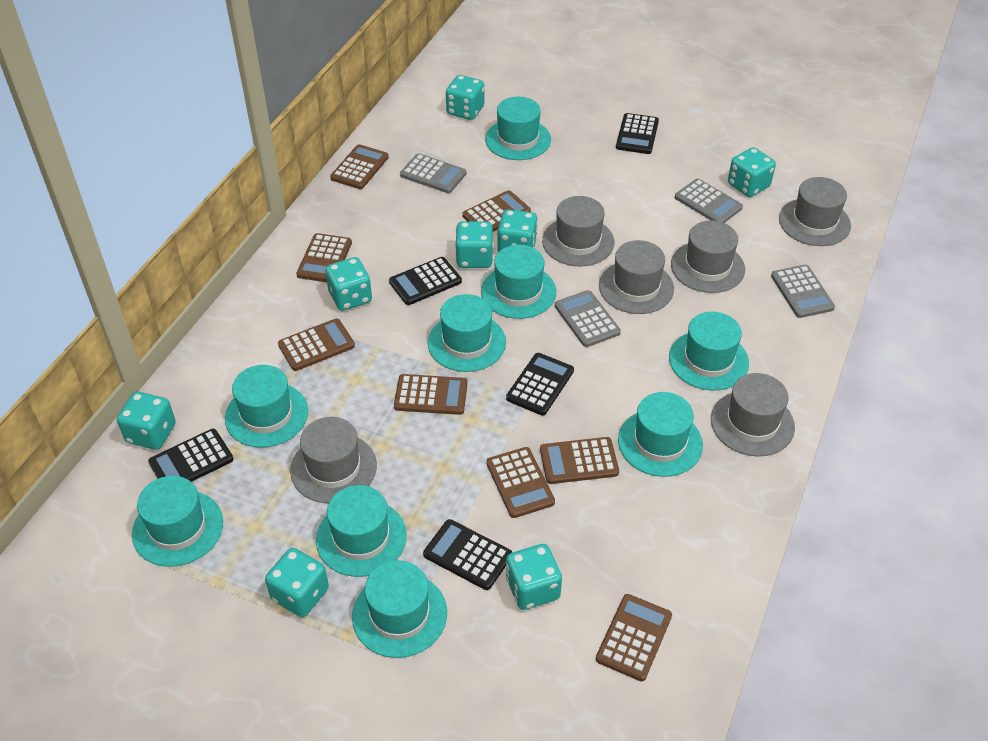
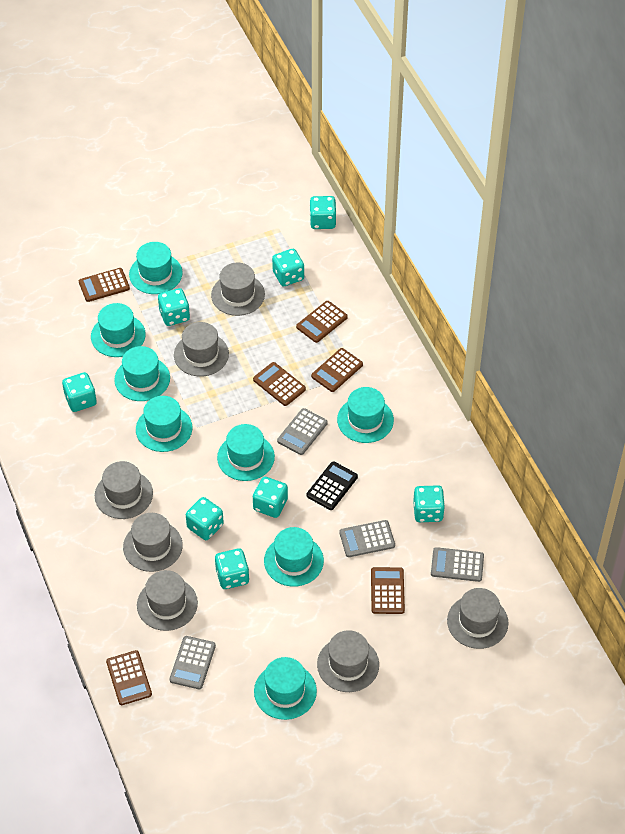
black calculator: 5 -> 1
brown calculator: 8 -> 6
grey hat: 6 -> 7
turquoise hat: 9 -> 8

